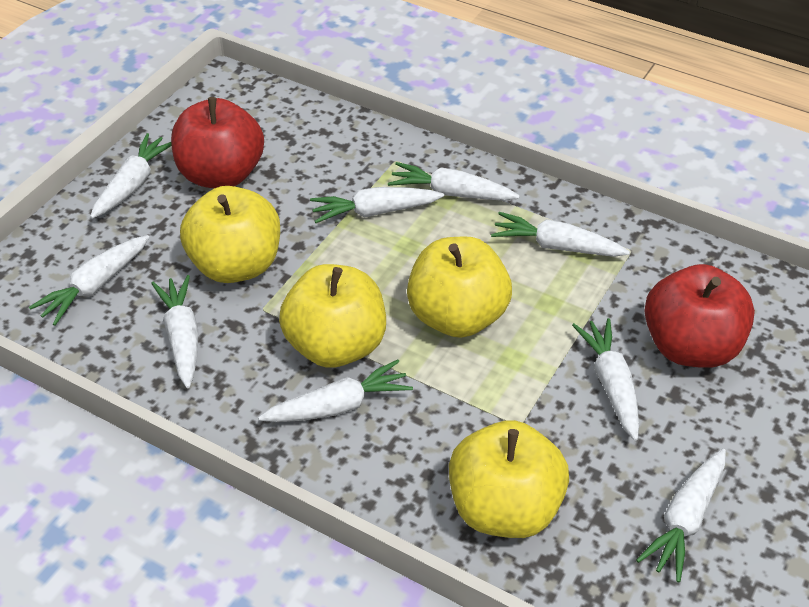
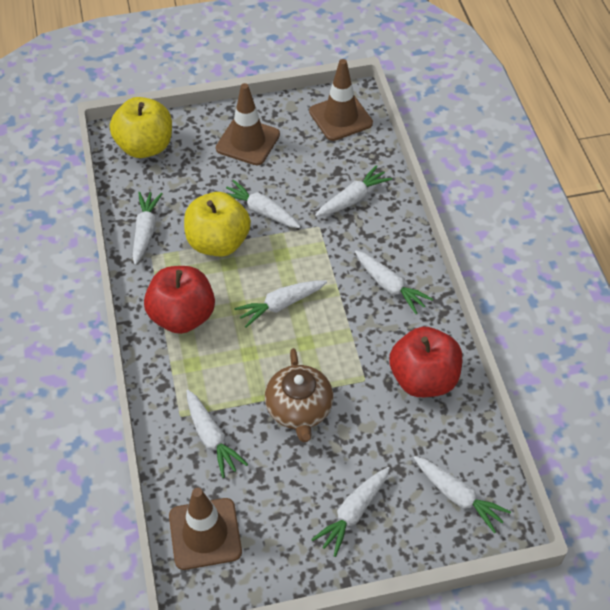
brown teapot: 0 -> 1
brown traffic cone: 0 -> 3
white carrot: 9 -> 8
yellow apple: 4 -> 2

